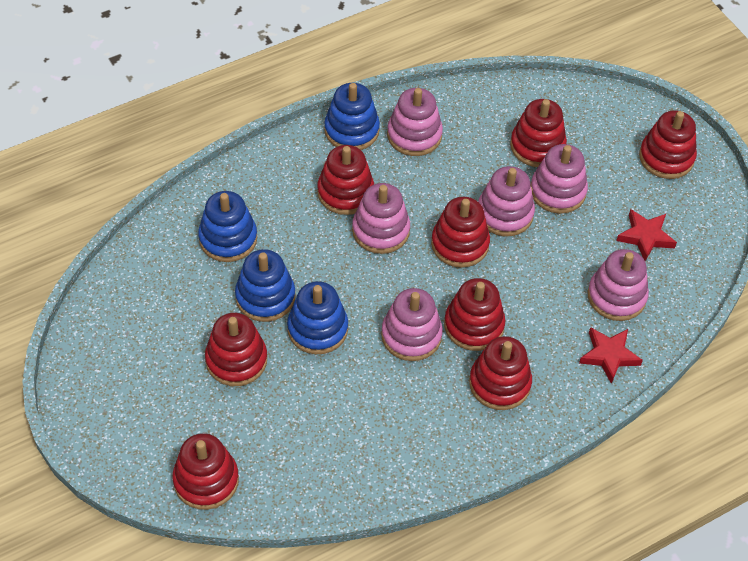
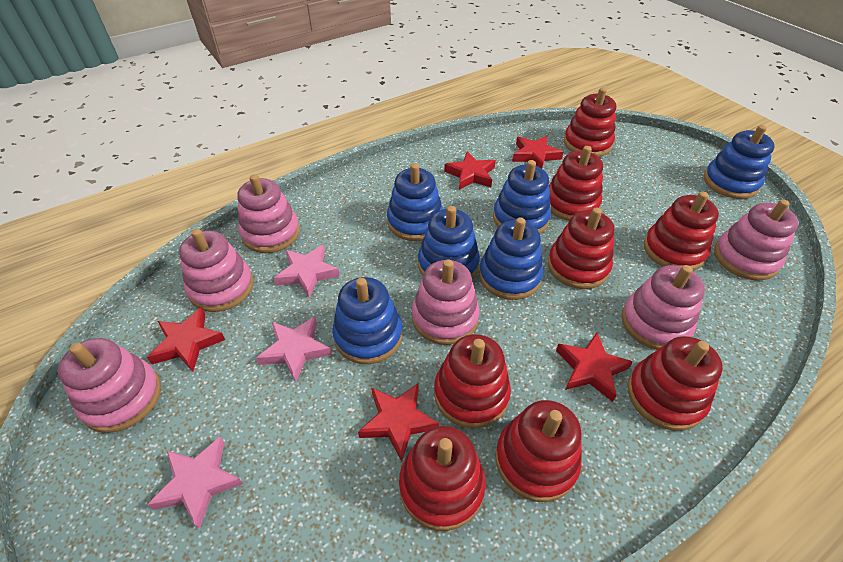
blue stacking toy: 4 -> 6
pink star: 0 -> 3
red star: 2 -> 5

